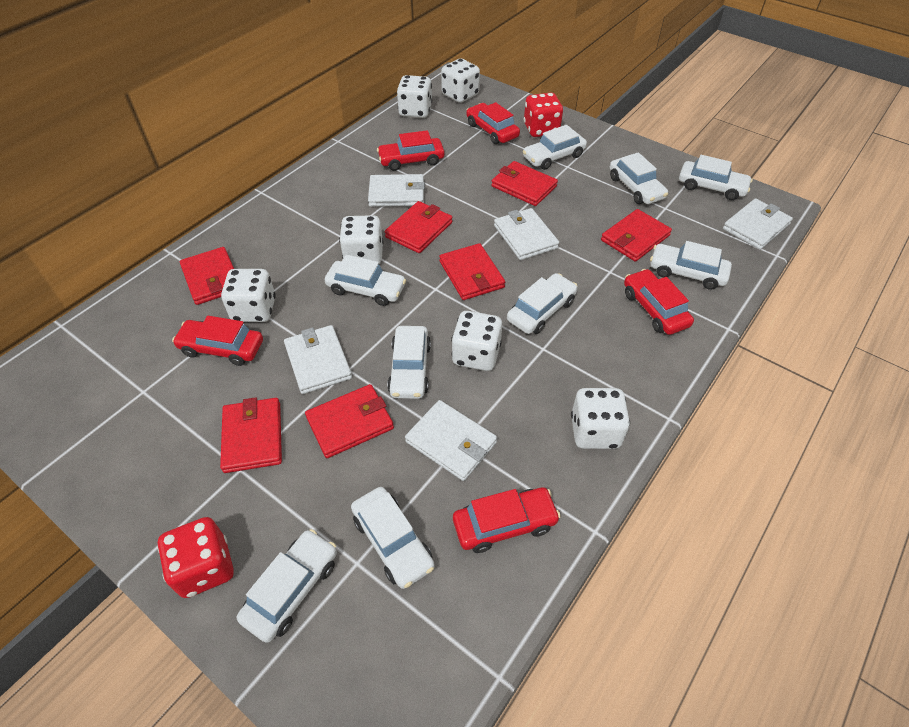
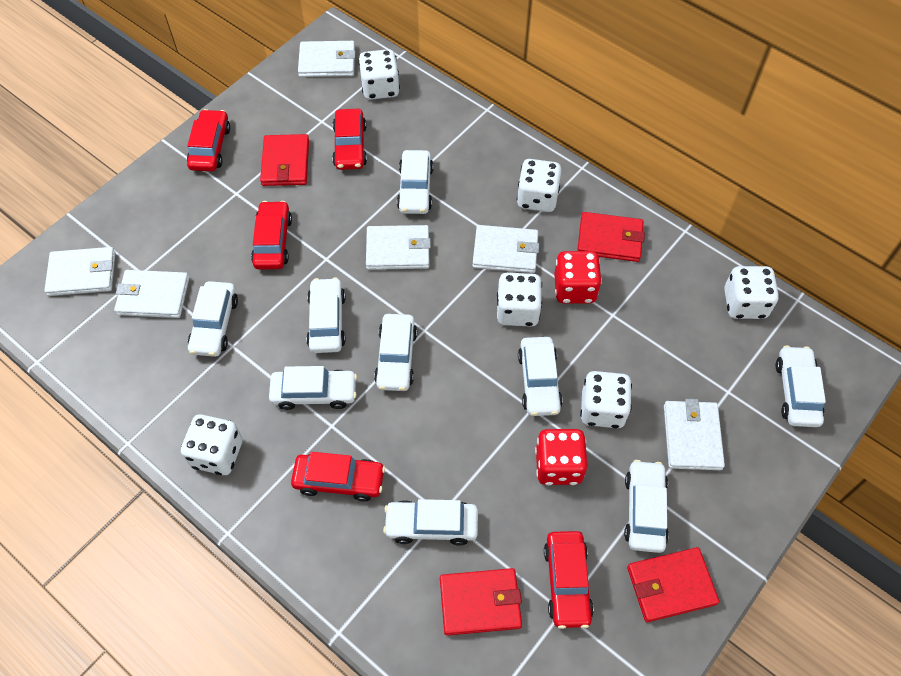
red wallet: 7 -> 4
white wallet: 5 -> 6

